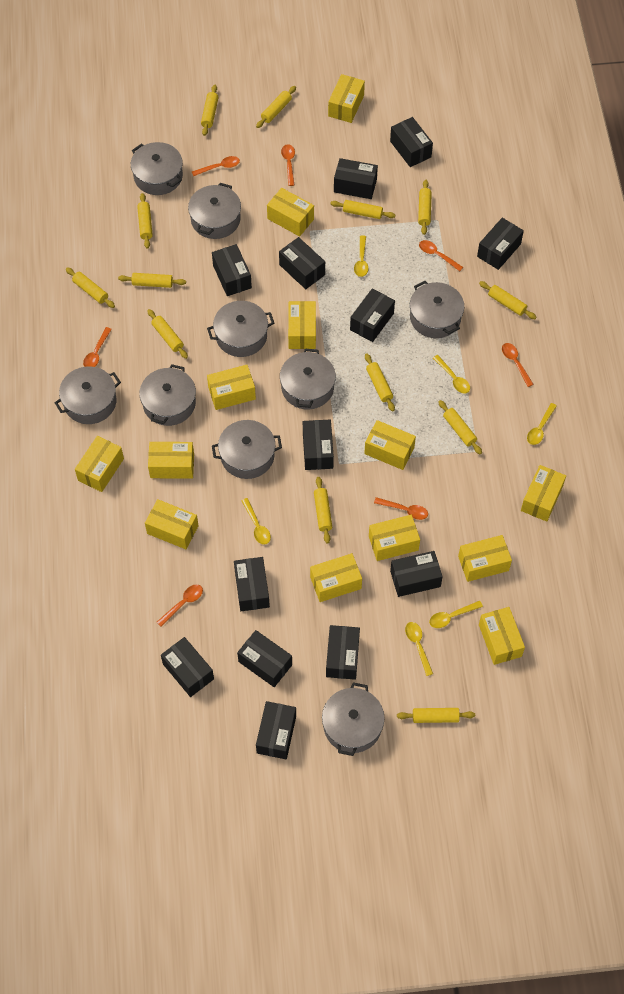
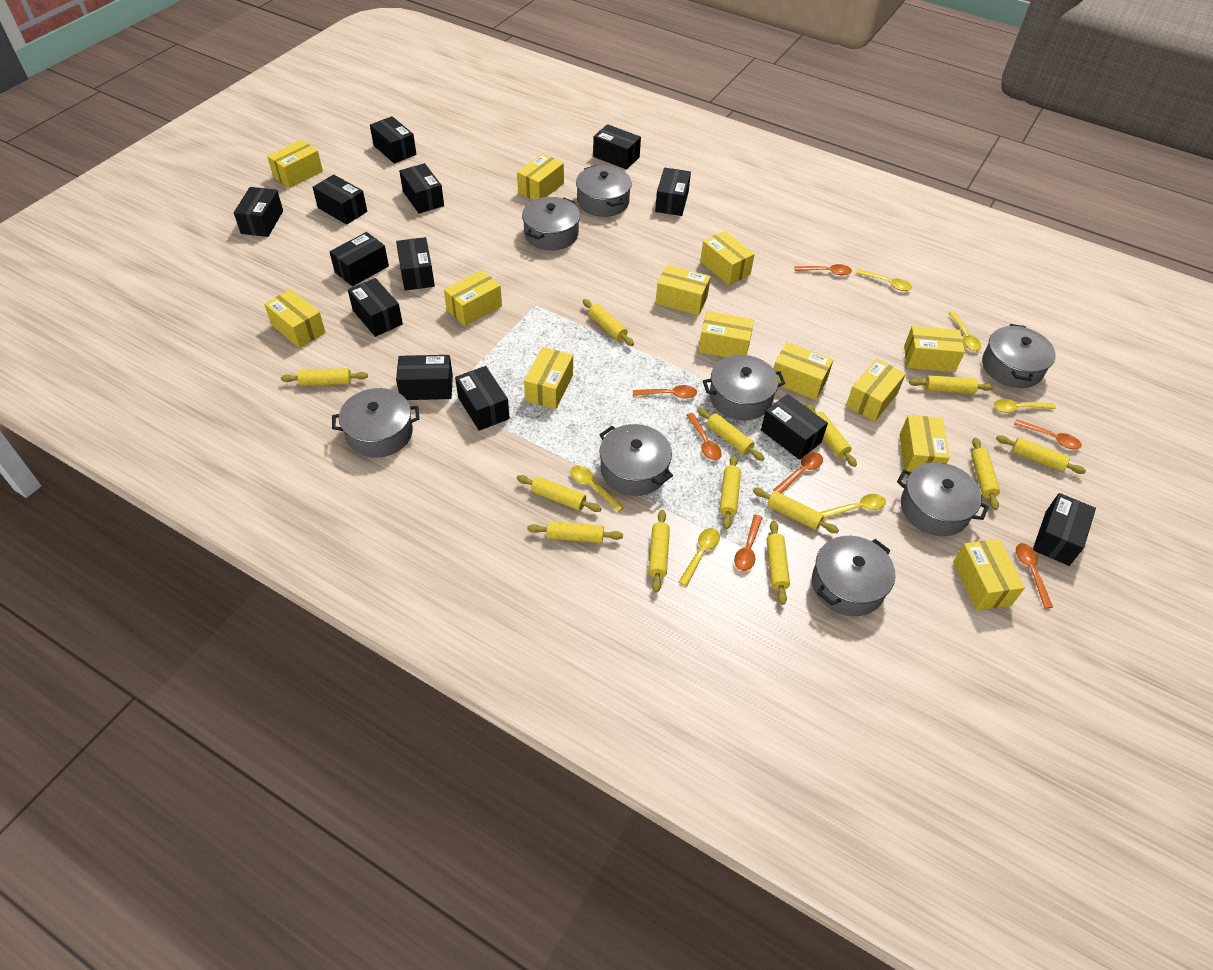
grey pot: 9 -> 8

